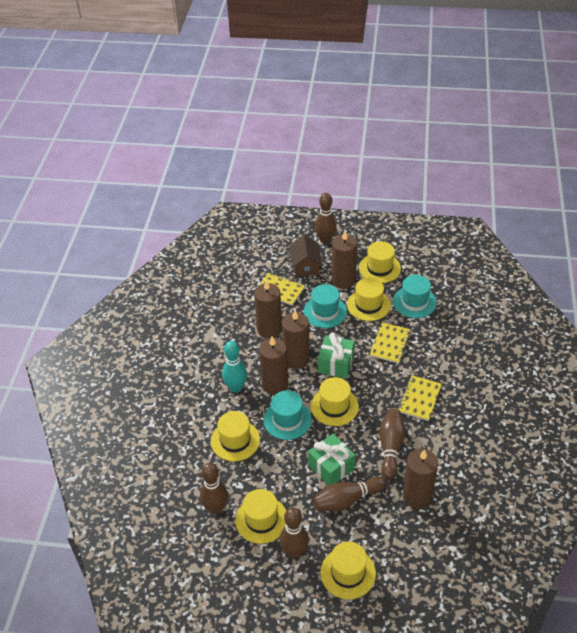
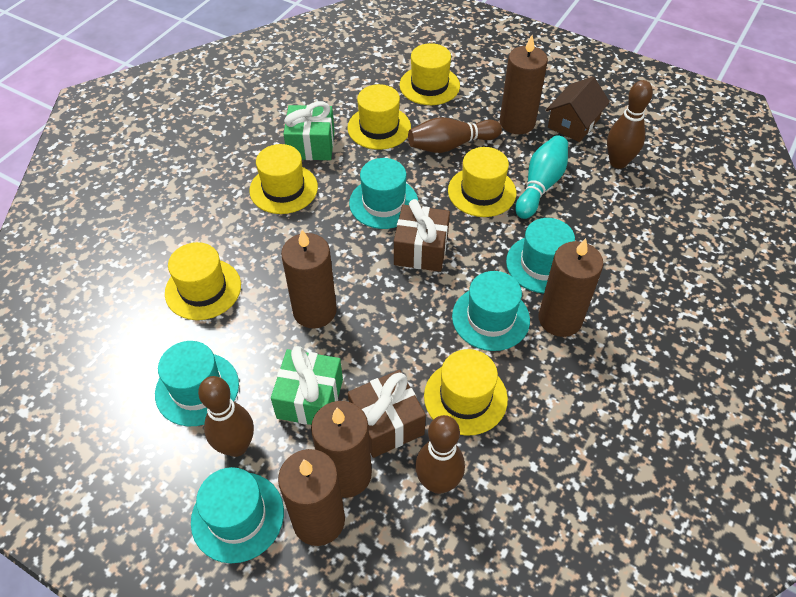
brown bowling pin: 5 -> 4
brown gift: 0 -> 2
turquoise hat: 3 -> 5
yellow notebook: 3 -> 0

